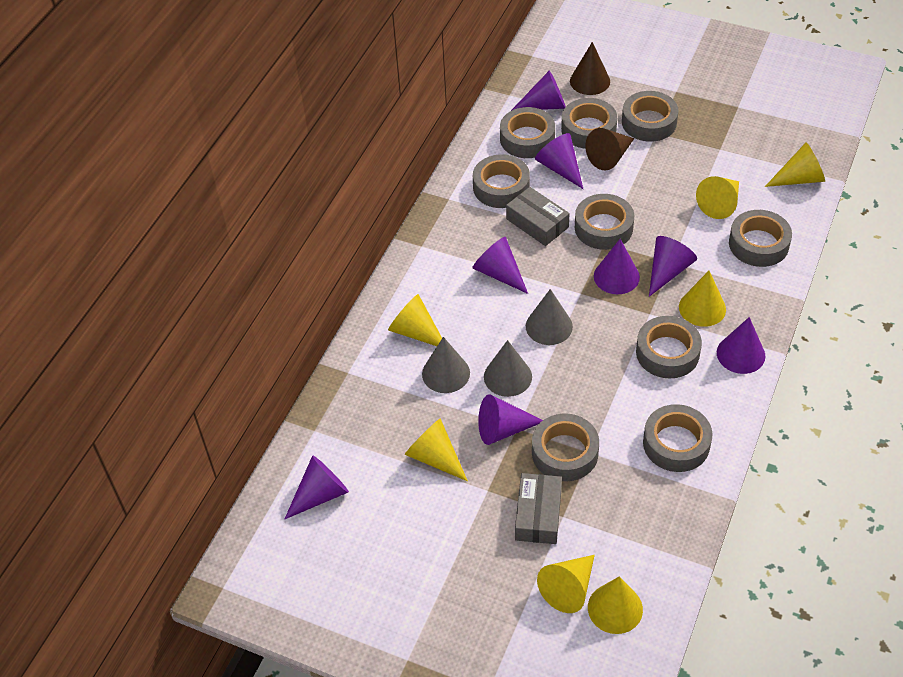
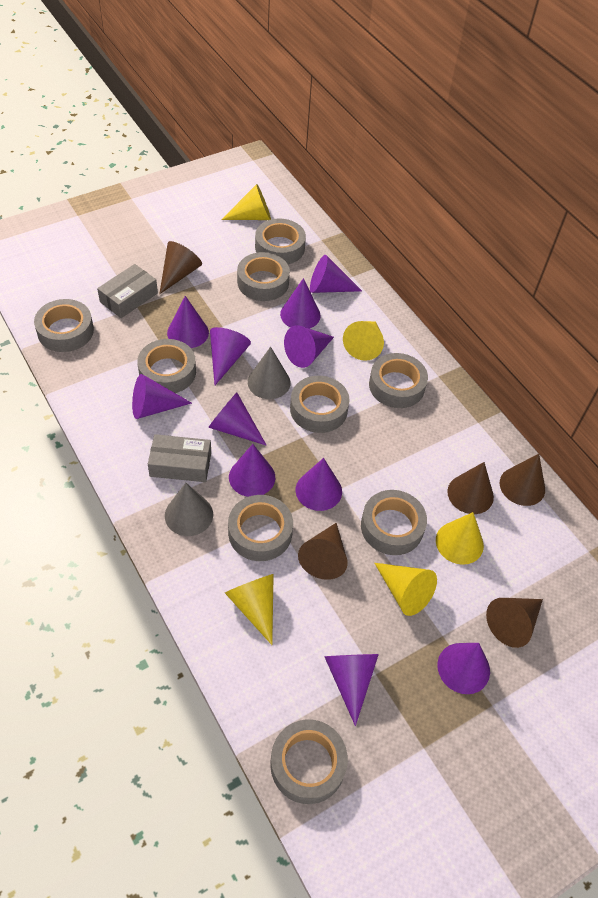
brown cone: 2 -> 5
grey cone: 3 -> 2
purple cone: 8 -> 11
yellow cone: 7 -> 5

